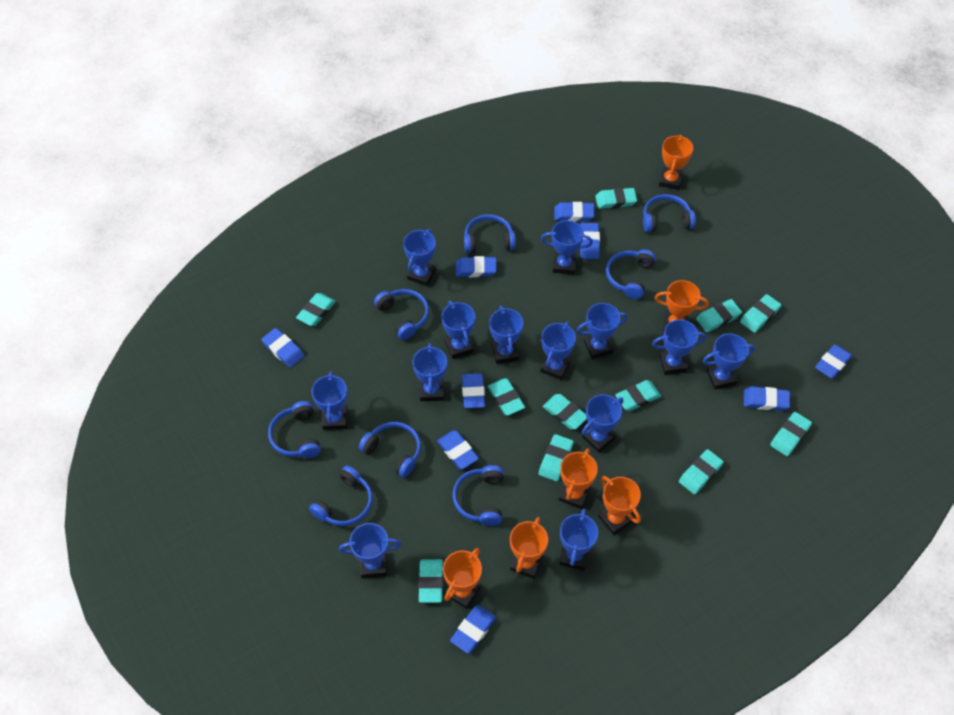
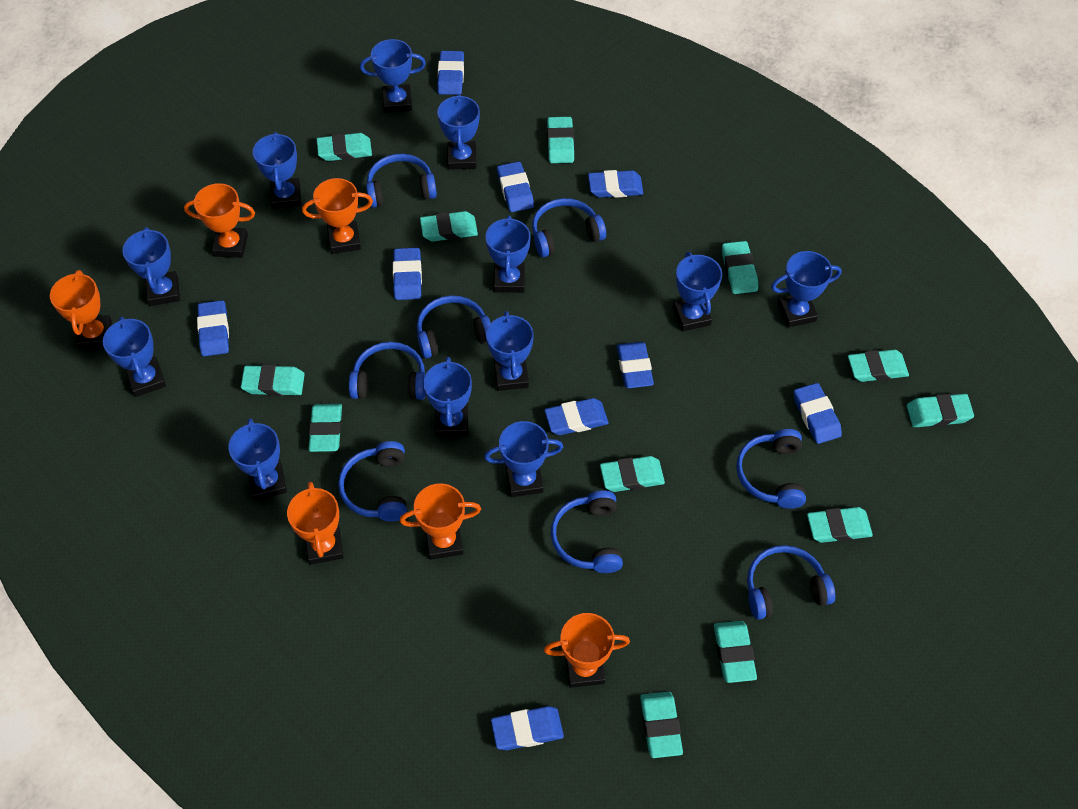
blue trophy: 13 -> 12
turquoise eraser: 11 -> 12

